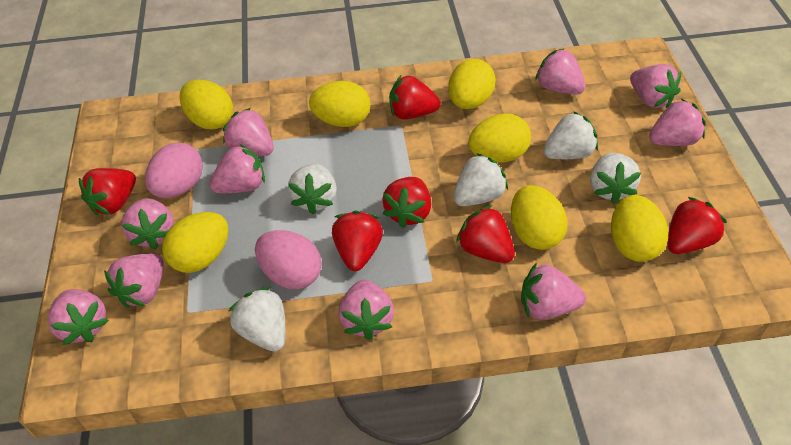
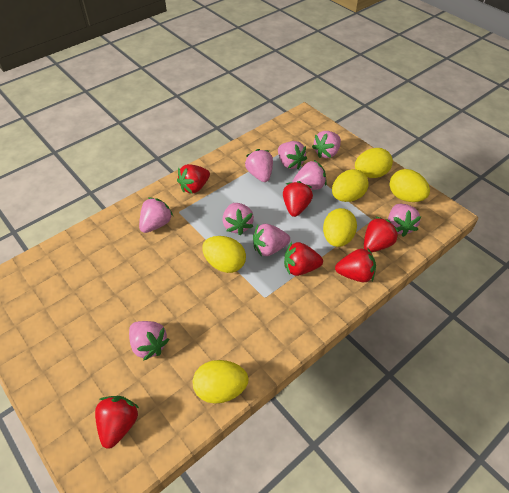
pink egg: 2 -> 0
pink strawberry: 10 -> 9
white strawberry: 5 -> 0
yellow egg: 7 -> 6

